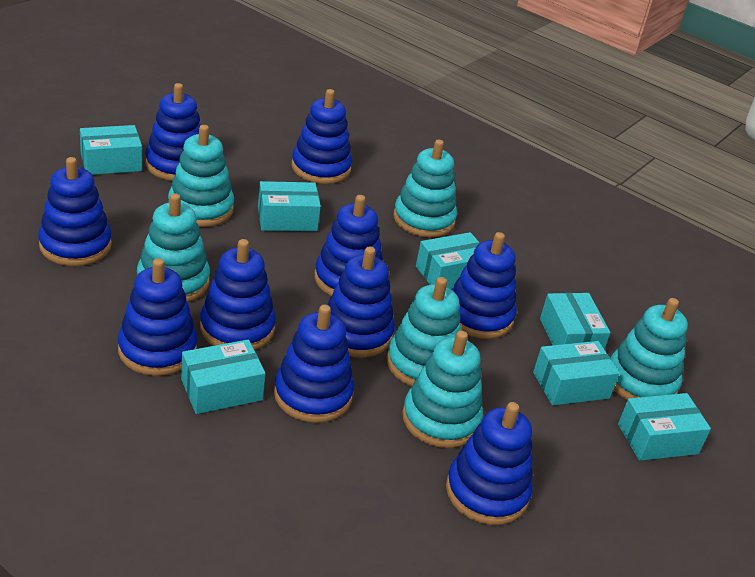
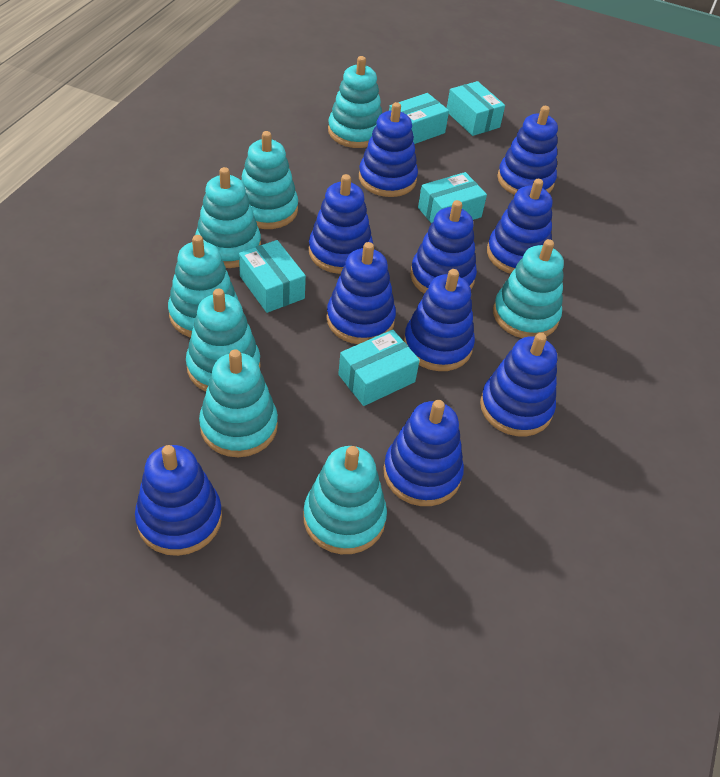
turquoise box: 7 -> 5
turquoise stacking toy: 6 -> 8

